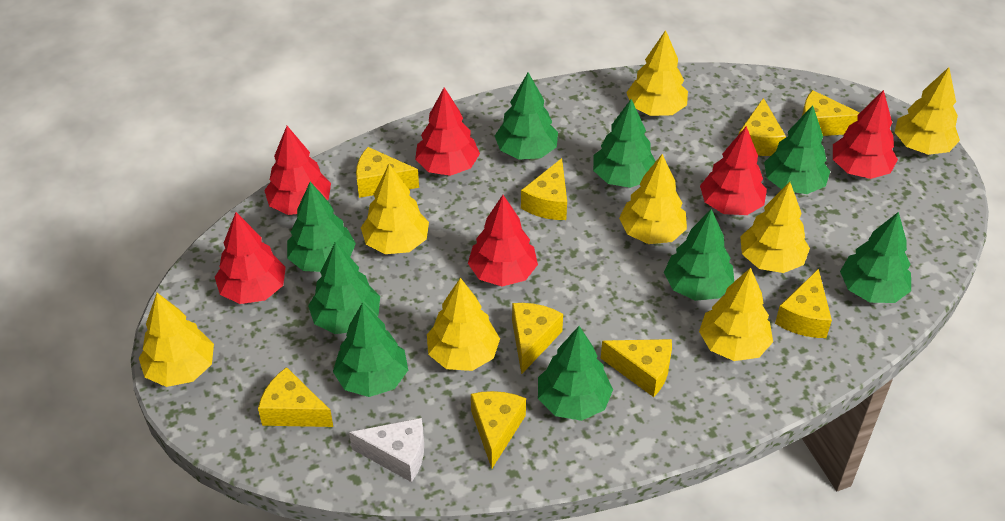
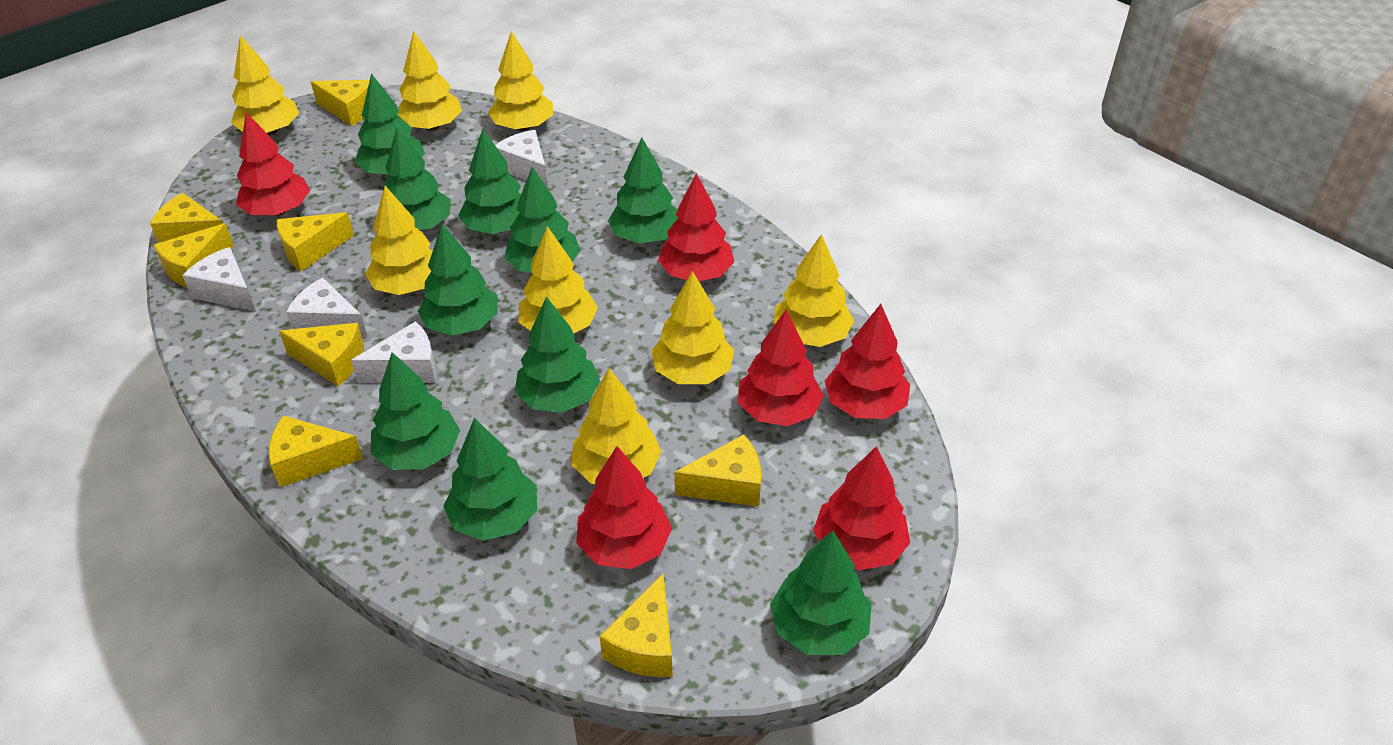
green tree: 9 -> 10
white cheese: 1 -> 4
yellow cheese: 9 -> 8

